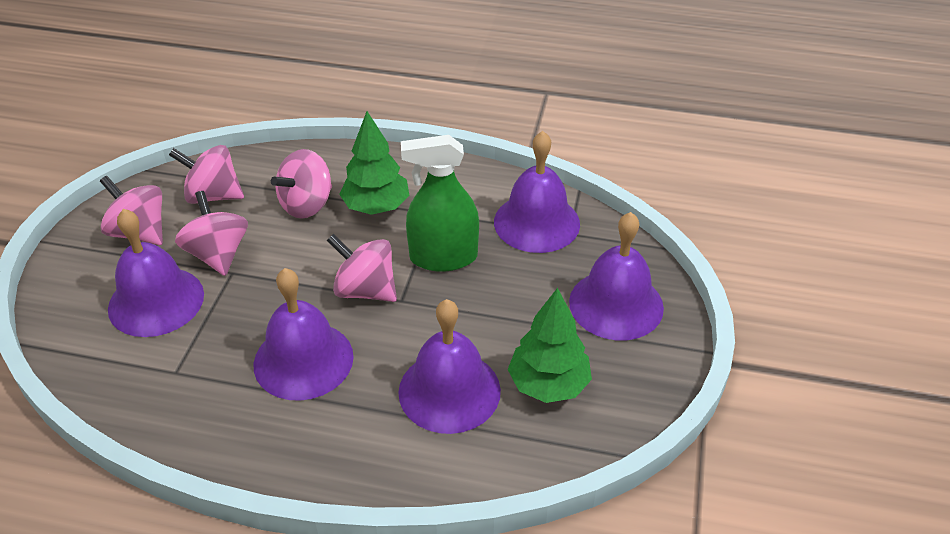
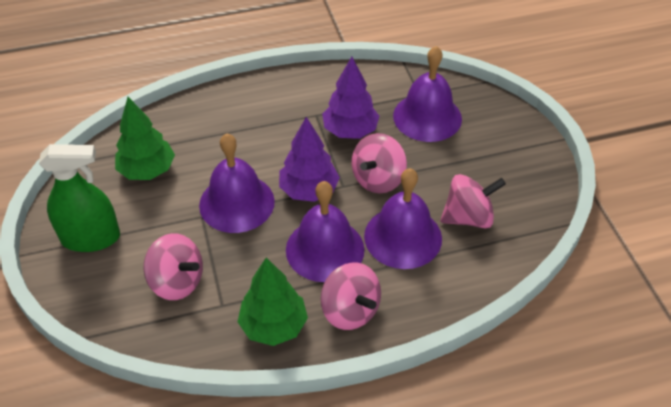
pink spinning top: 5 -> 4
purple bell: 5 -> 4
purple tree: 0 -> 2

